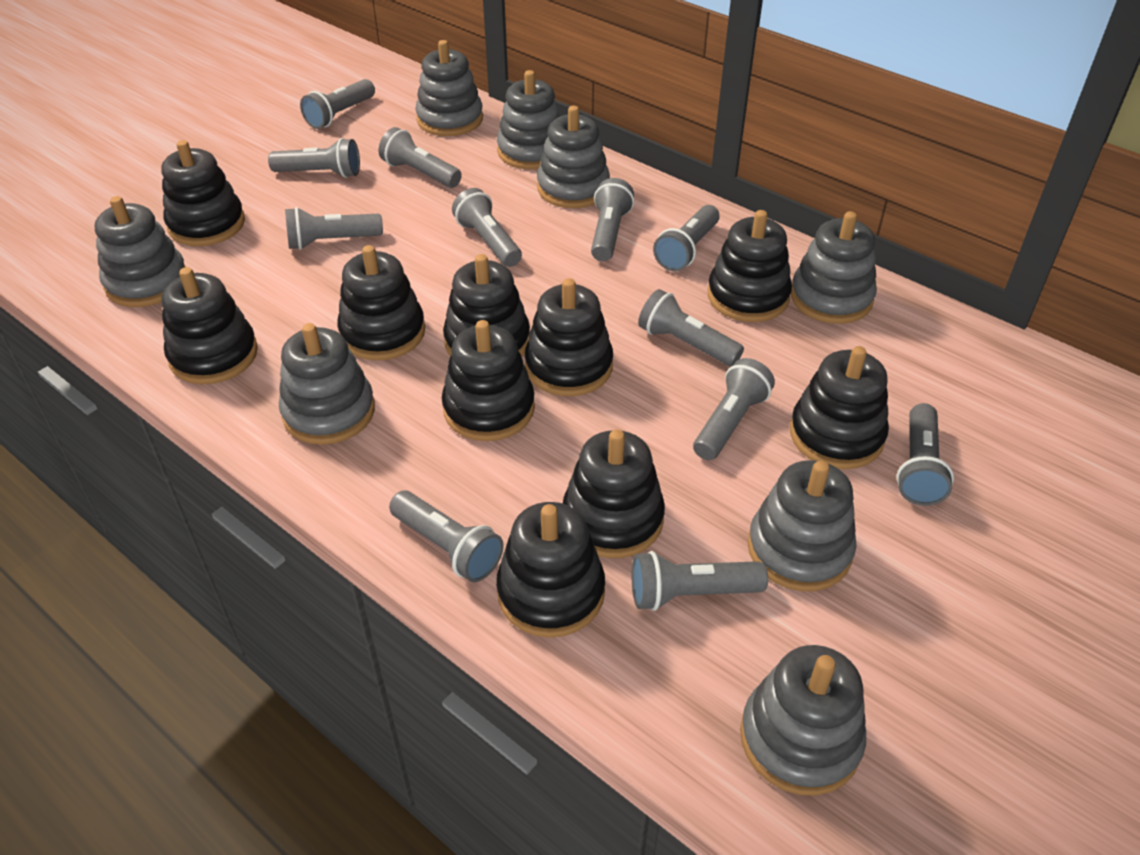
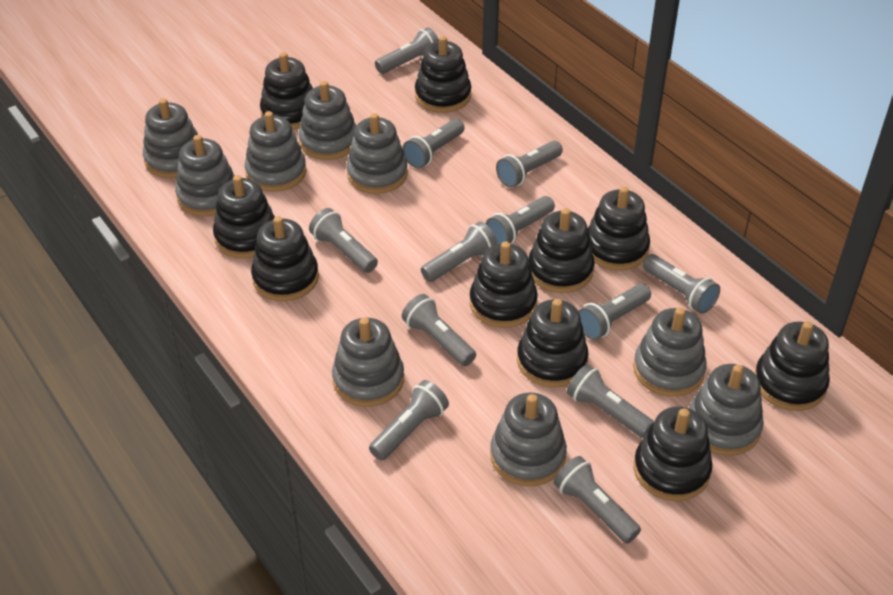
grey stacking toy: 8 -> 9

